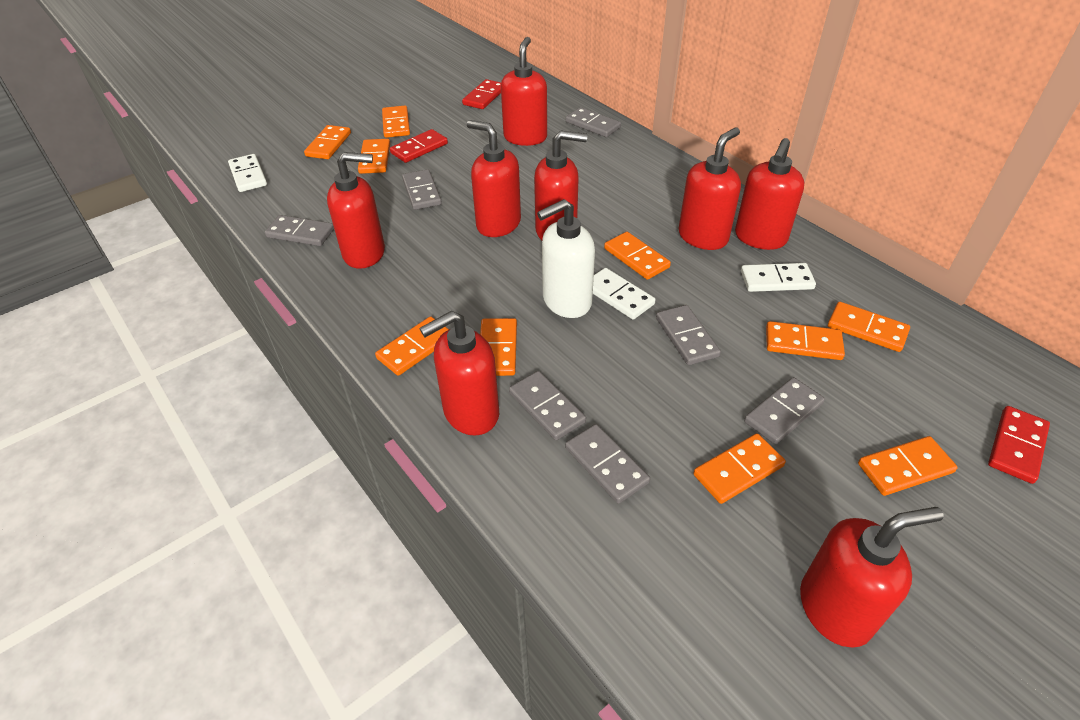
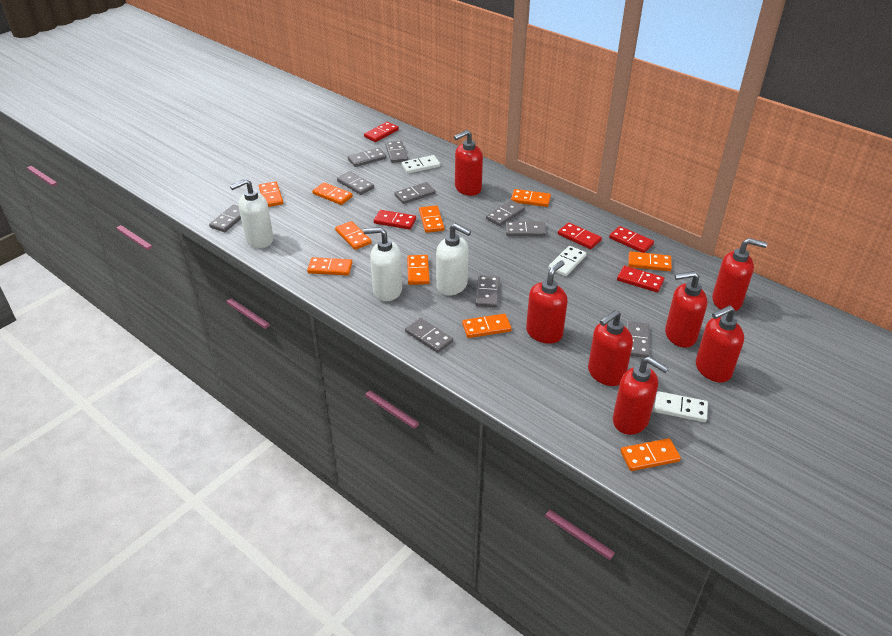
grey domino: 7 -> 10
red domino: 3 -> 5
red soap dispenser: 8 -> 7
white soap dispenser: 1 -> 3

